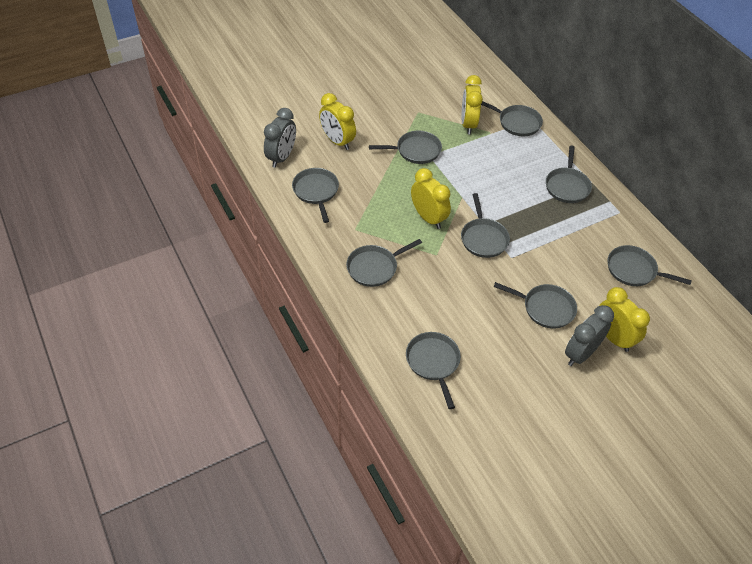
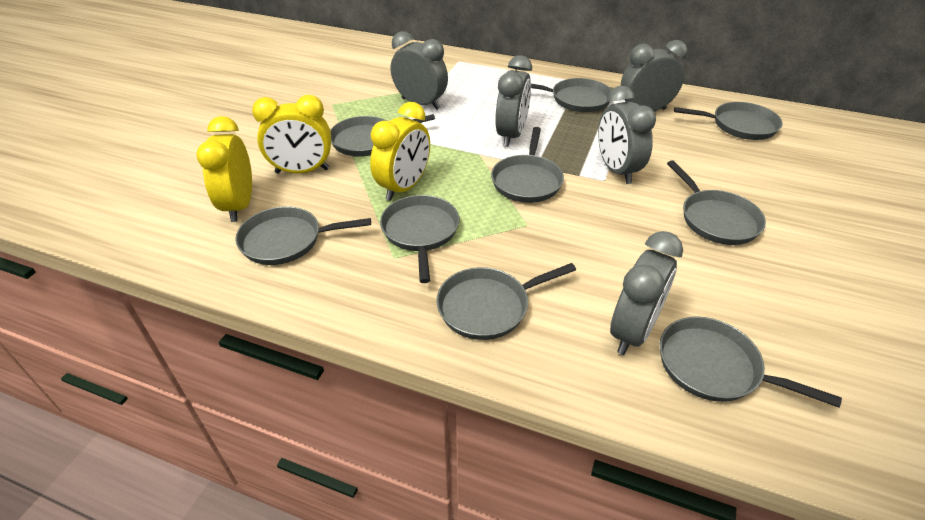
grey clock: 2 -> 5
yellow clock: 4 -> 3

